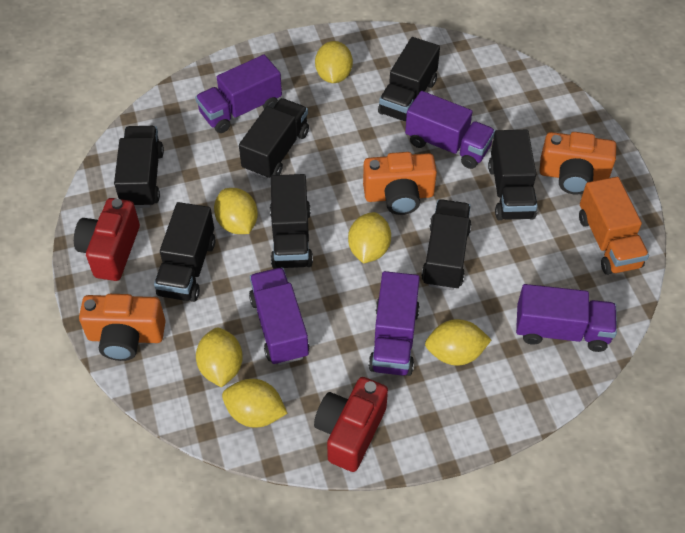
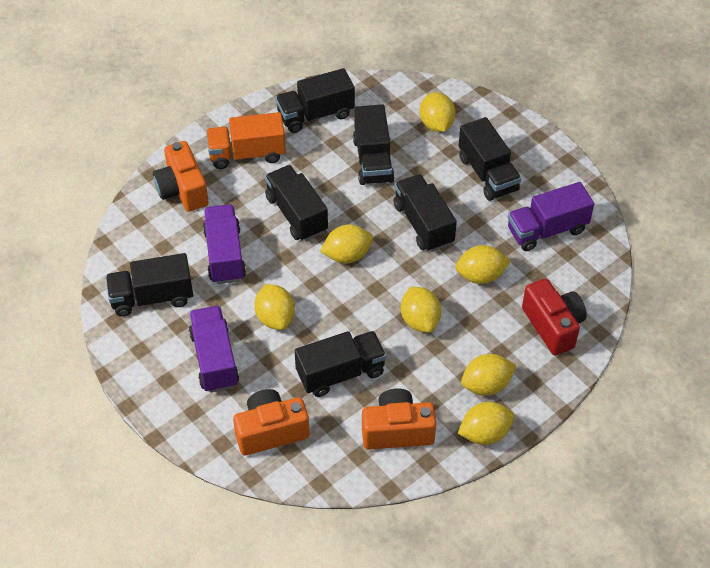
purple truck: 5 -> 3
red camera: 2 -> 1
yellow lemon: 6 -> 7

